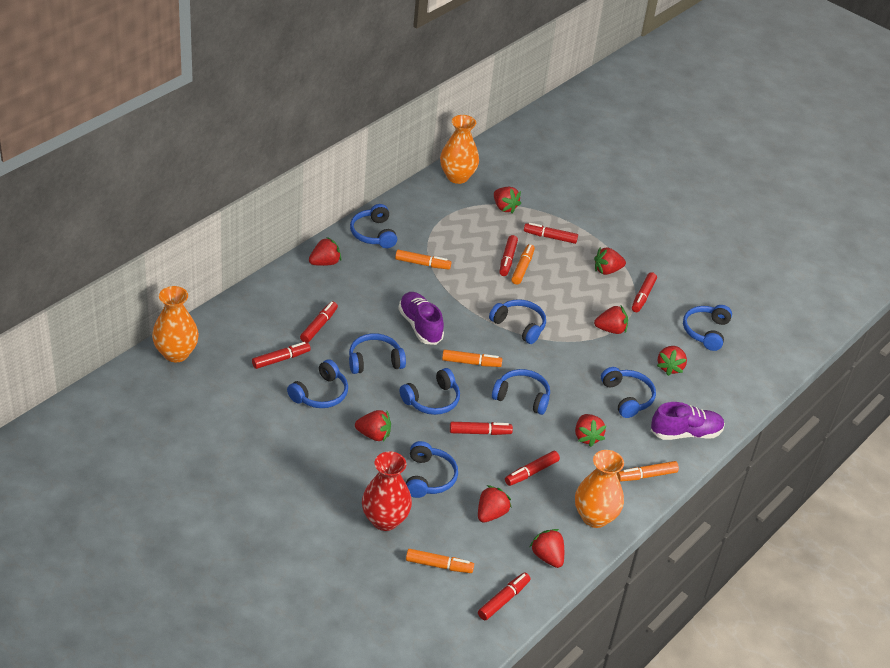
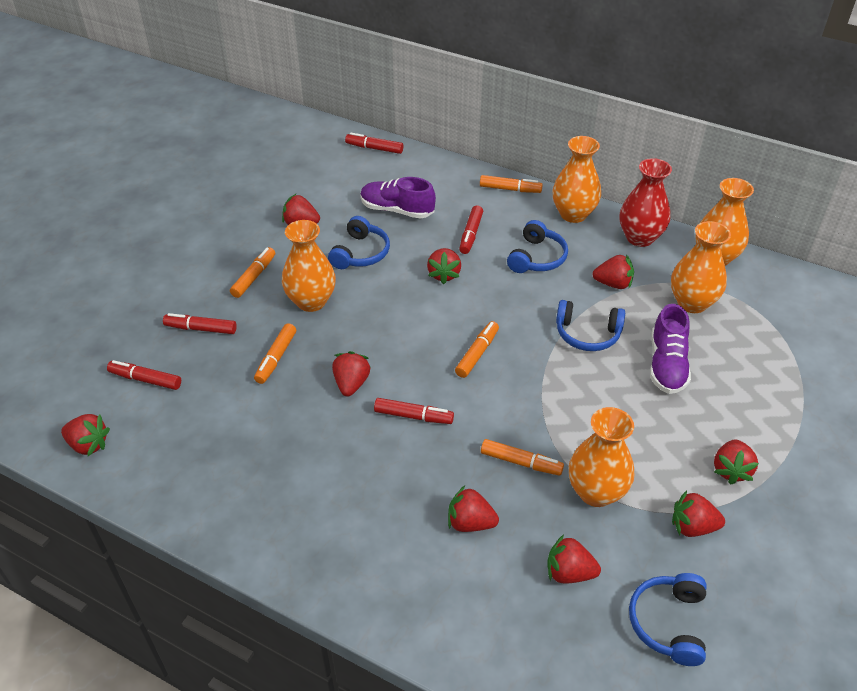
blue headphones: 9 -> 4
orange vase: 3 -> 5
red marker: 8 -> 5

